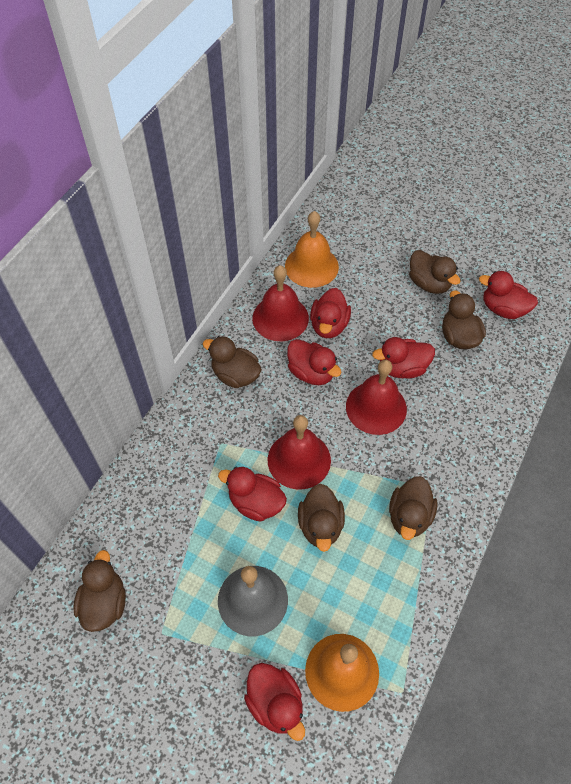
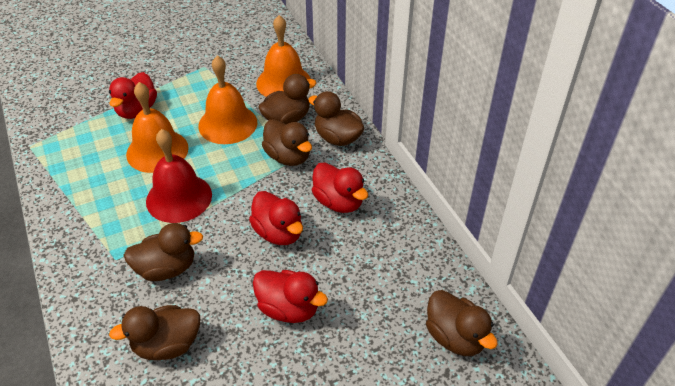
grey bell: 1 -> 0
orange bell: 2 -> 3
red bell: 3 -> 1
red duck: 6 -> 4

